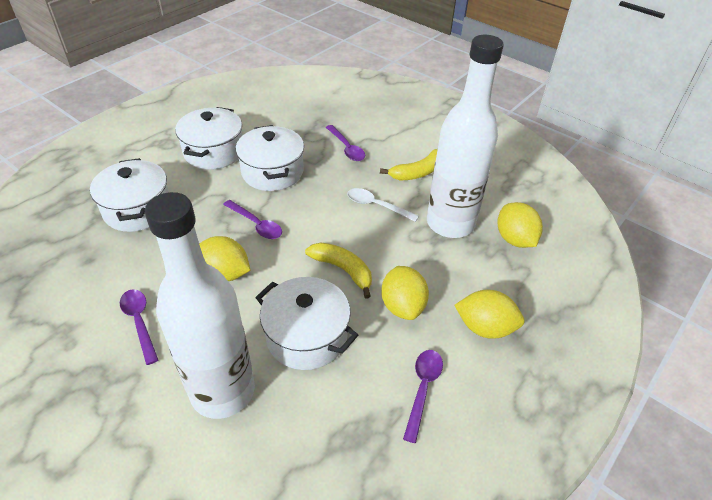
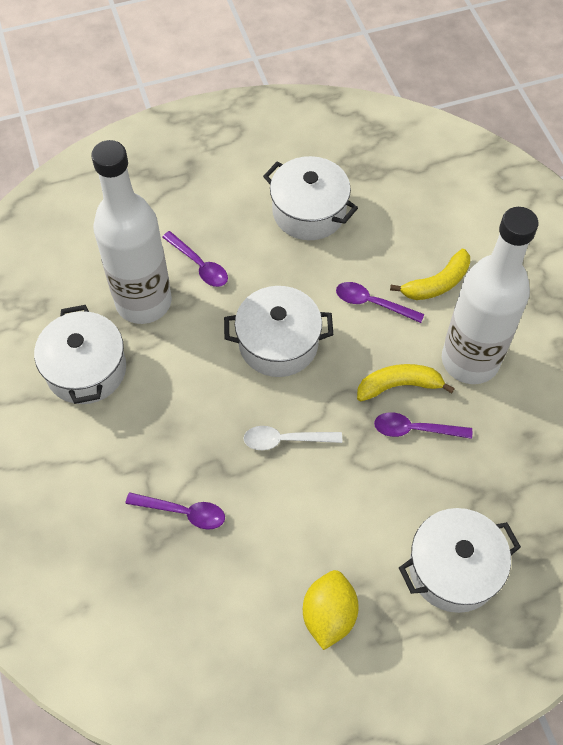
yellow lemon: 4 -> 1

